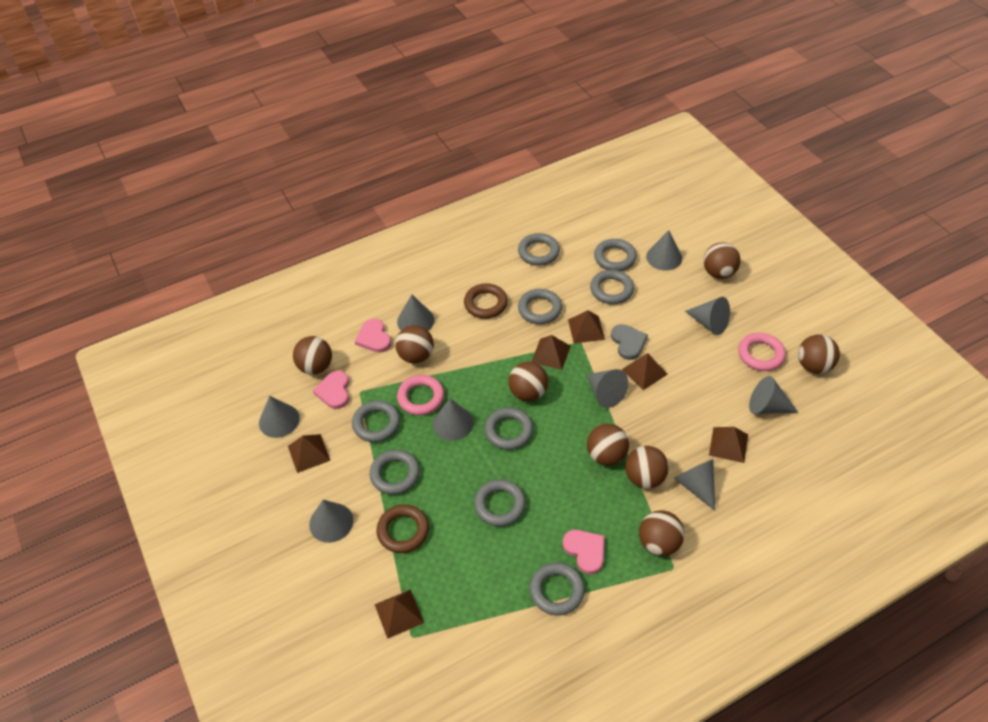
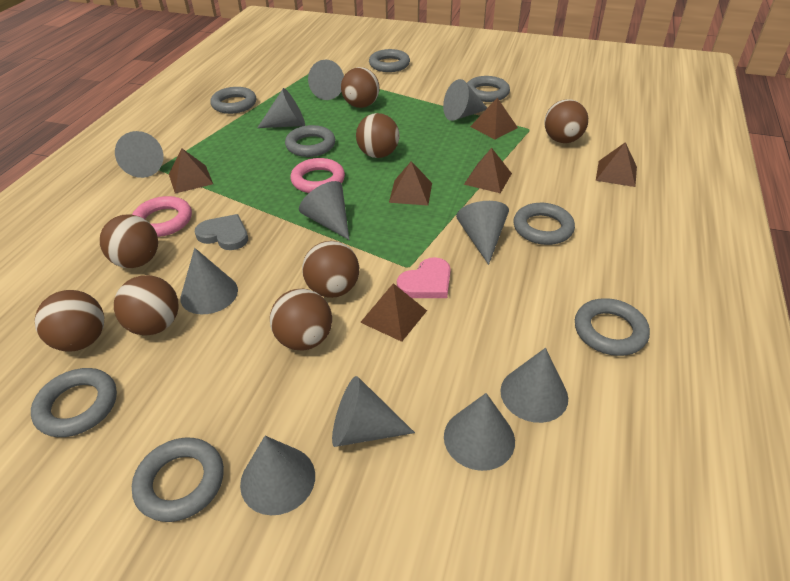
brown ring: 2 -> 0
grey cone: 9 -> 11
grey ring: 9 -> 8
pink heart: 3 -> 1

